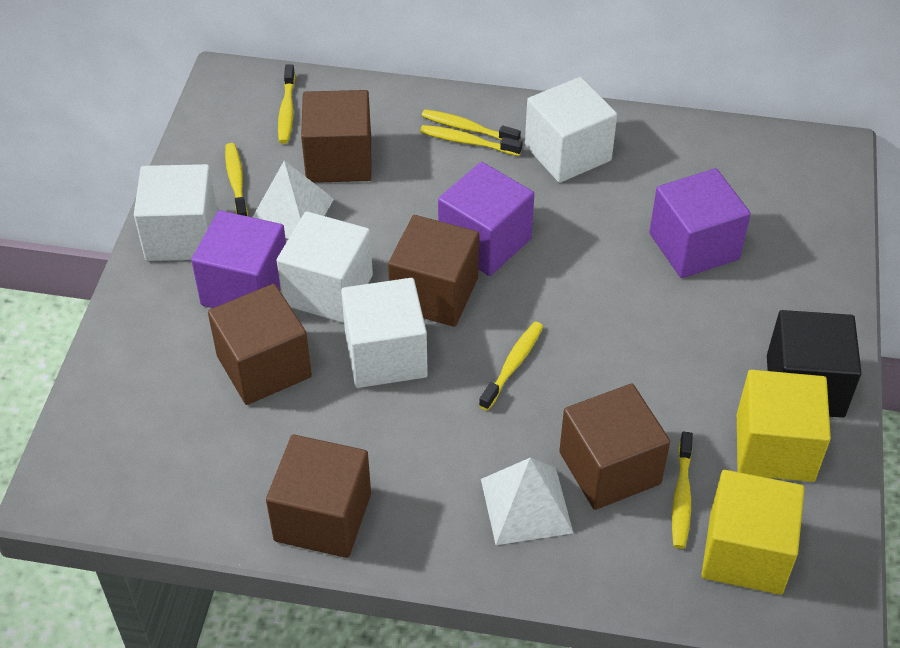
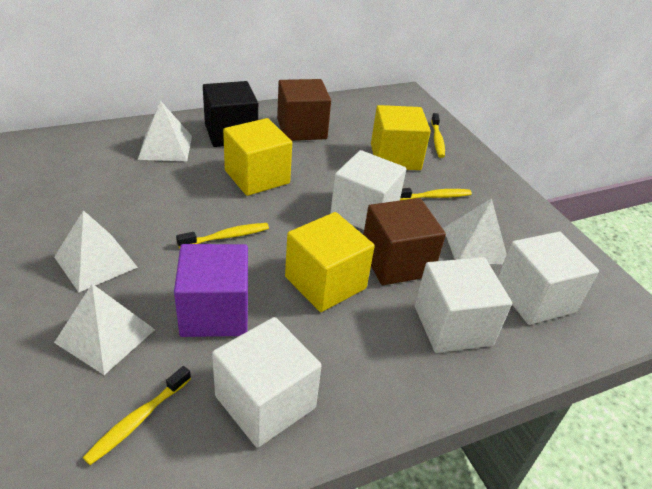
brown cube: 5 -> 2
purple cube: 3 -> 1
white pyramid: 2 -> 4
yellow cube: 2 -> 3
yellow toothbrush: 6 -> 4

